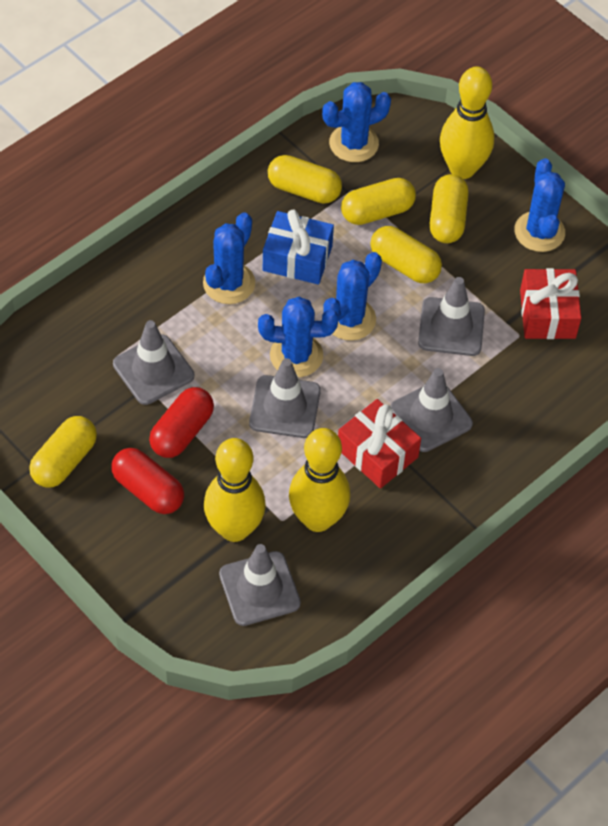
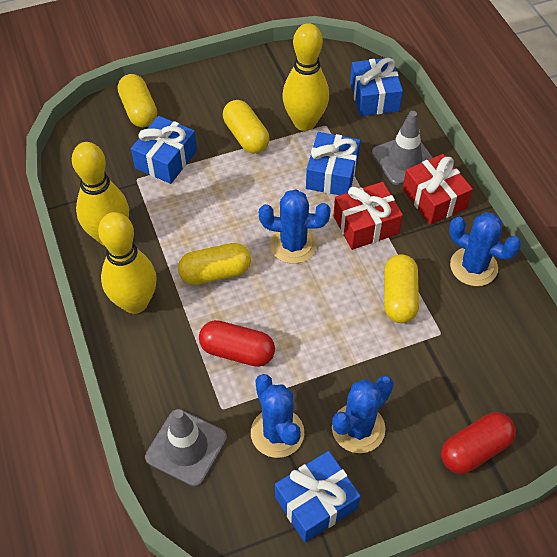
blue cactus: 5 -> 4
blue gift: 1 -> 4
grey traffic cone: 5 -> 2
yellow capsule: 5 -> 4

